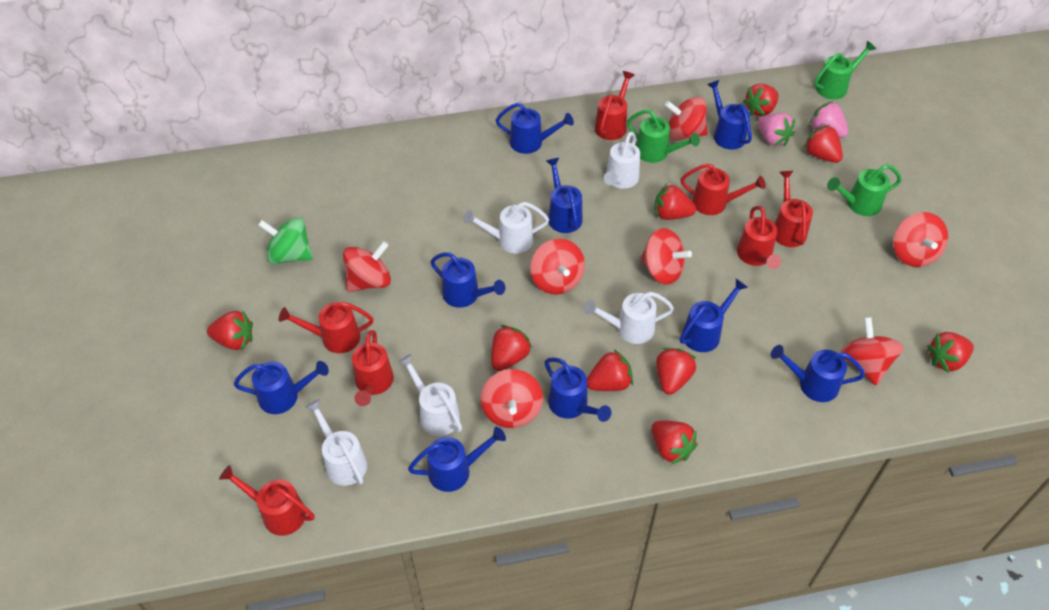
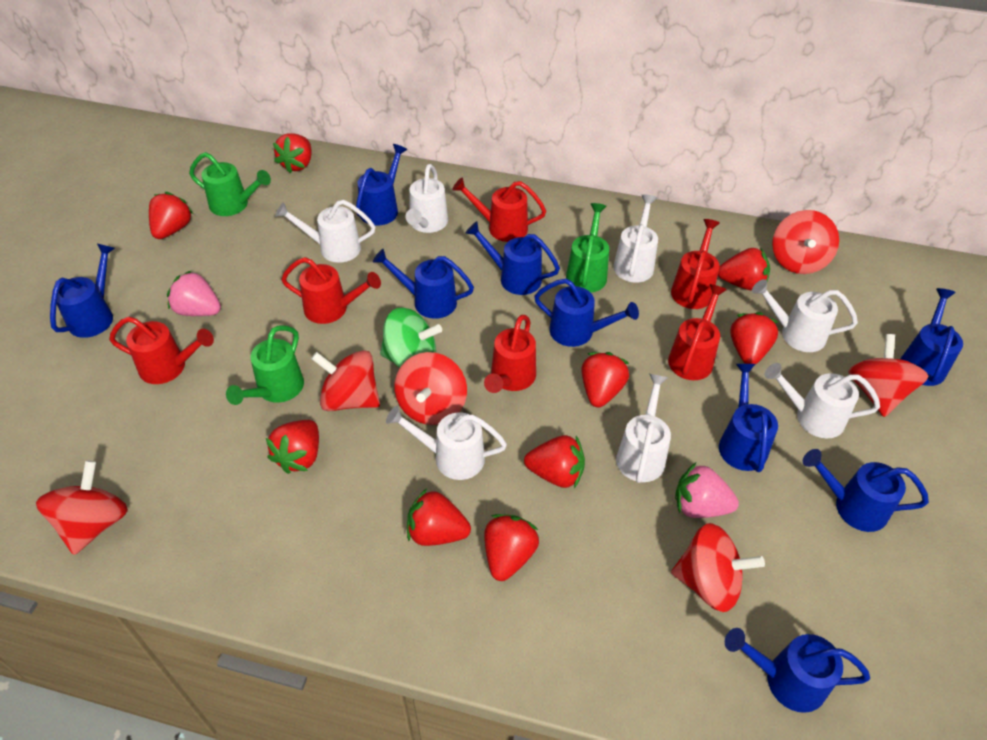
red spinning top: 7 -> 6
red watering can: 7 -> 6
white watering can: 5 -> 7

